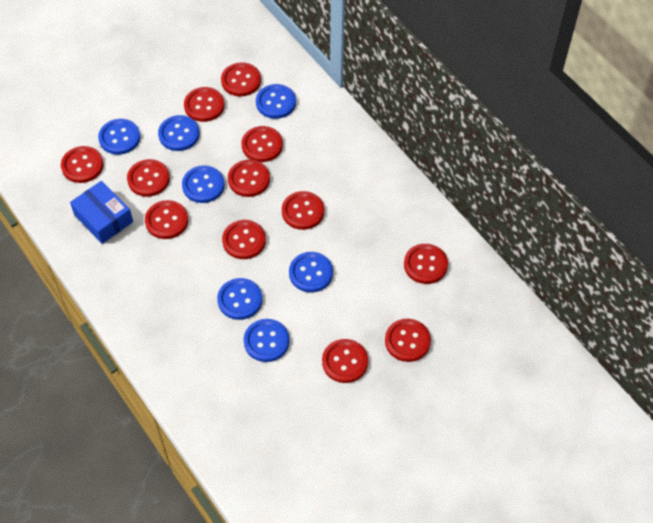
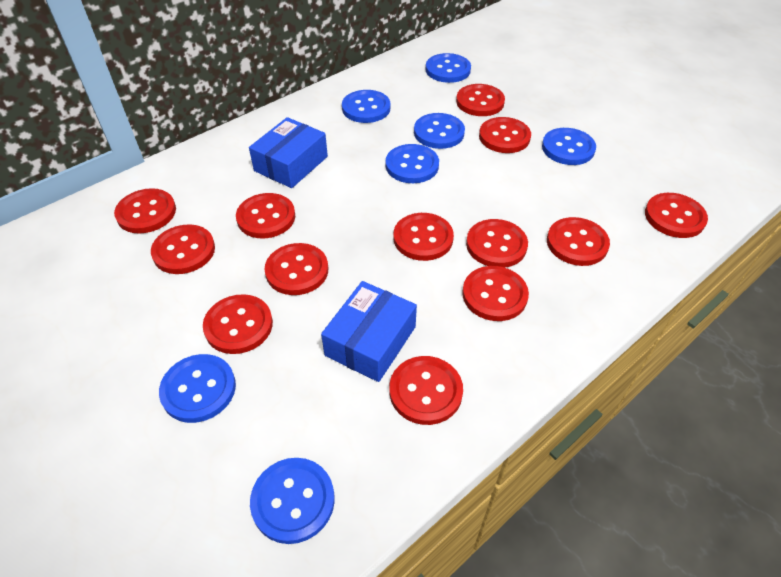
blue box: 1 -> 2
red button: 12 -> 13

